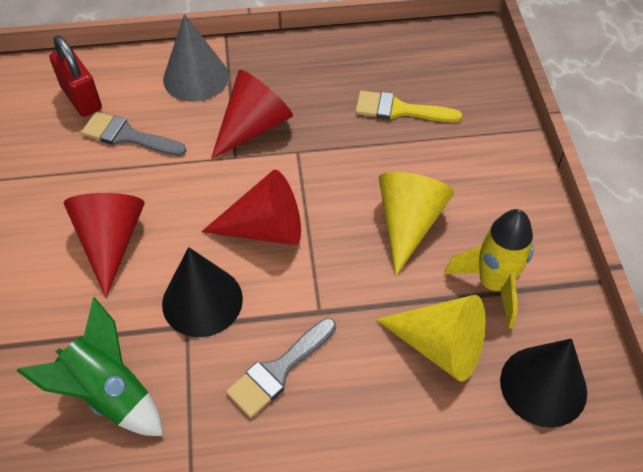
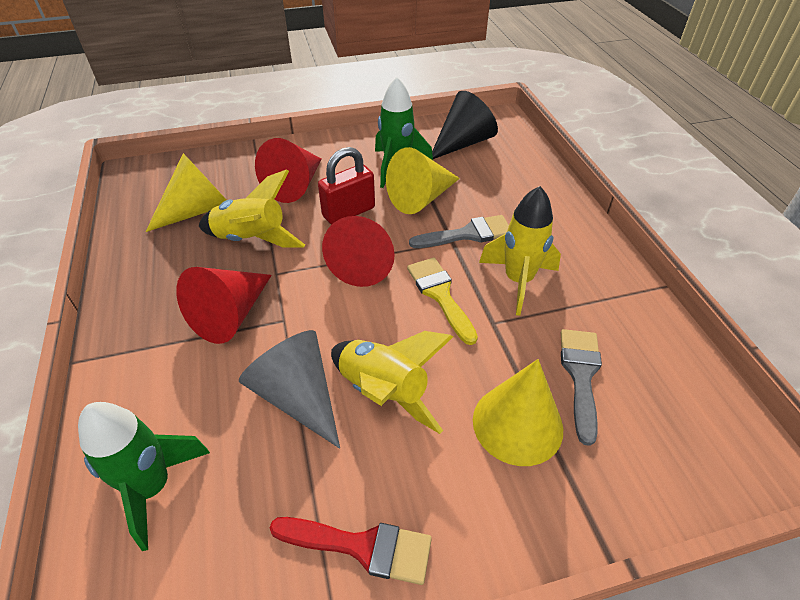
black cone: 2 -> 1
green rocket: 1 -> 2
red brush: 0 -> 1
yellow cone: 2 -> 3
yellow rocket: 1 -> 3

